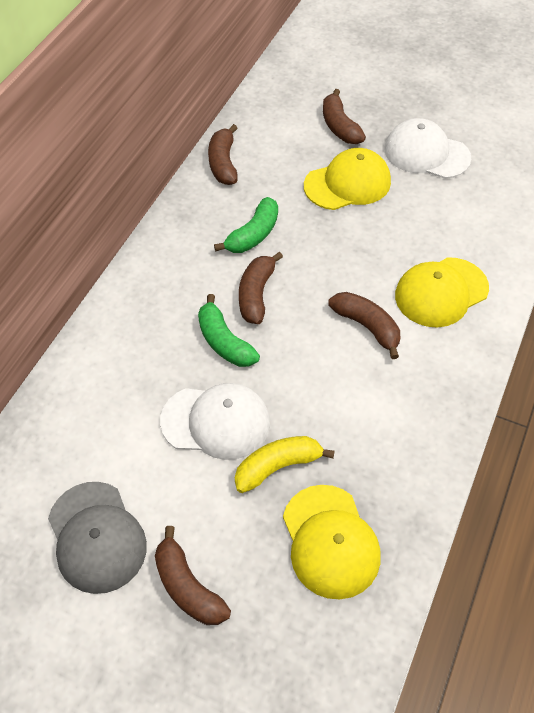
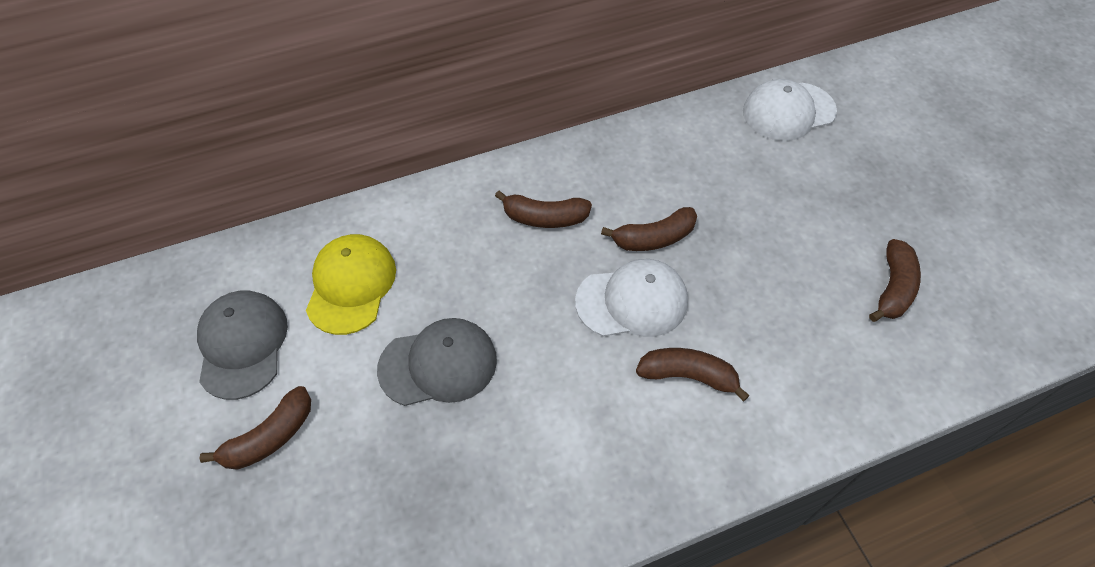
green banana: 2 -> 0
grey cap: 1 -> 2
yellow banana: 1 -> 0
yellow cap: 3 -> 1

